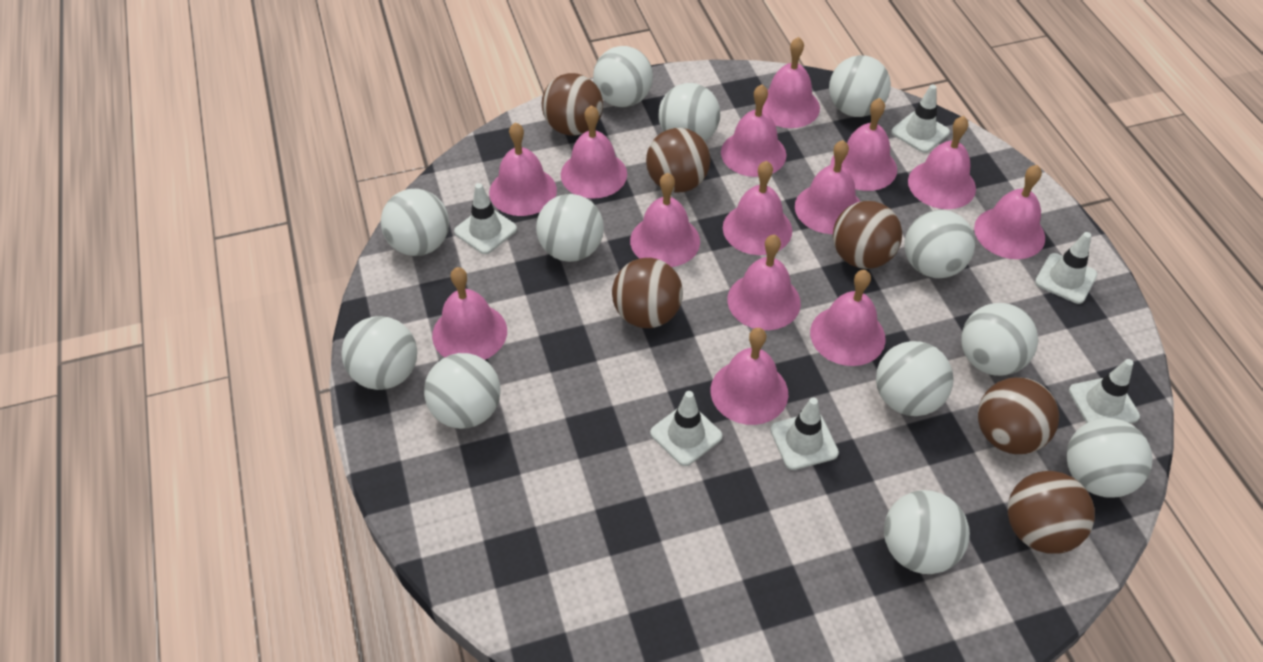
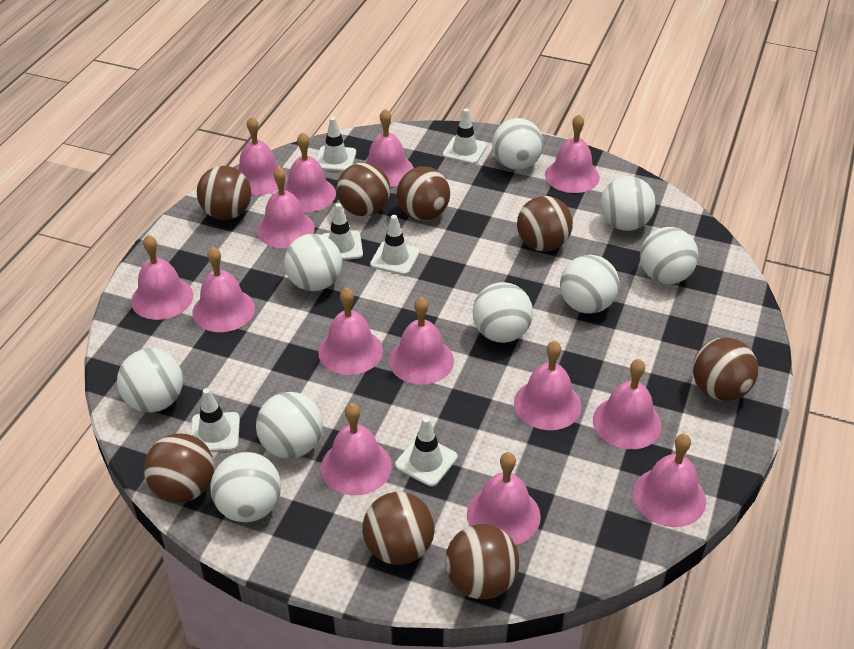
brown ball: 6 -> 8
white ball: 12 -> 9

